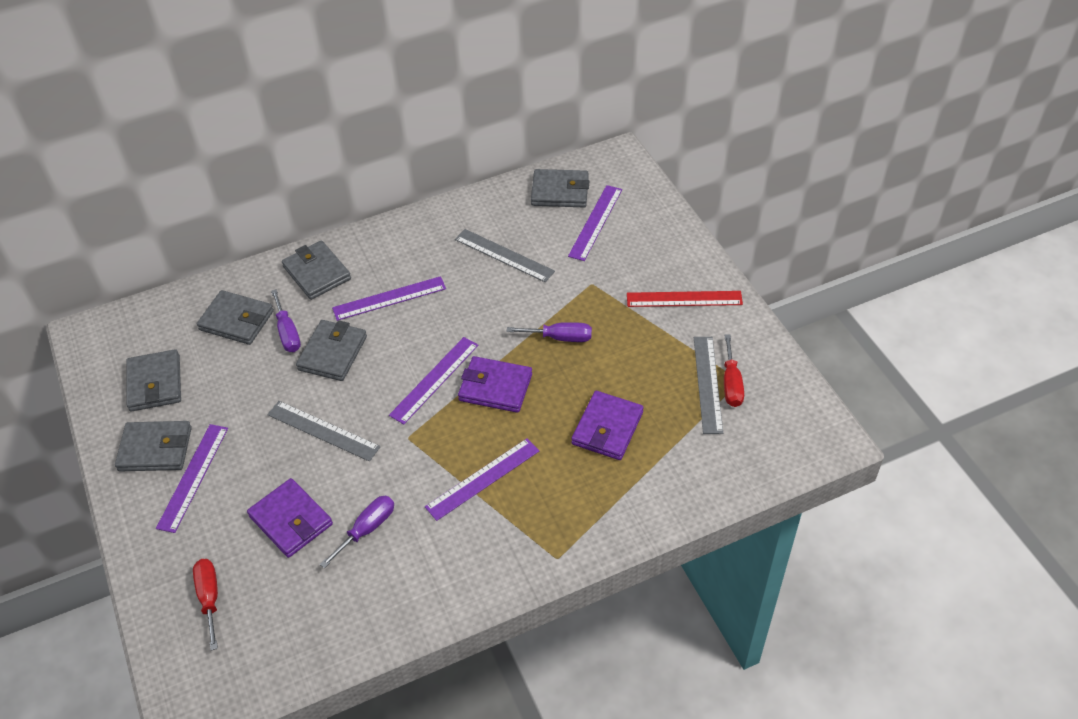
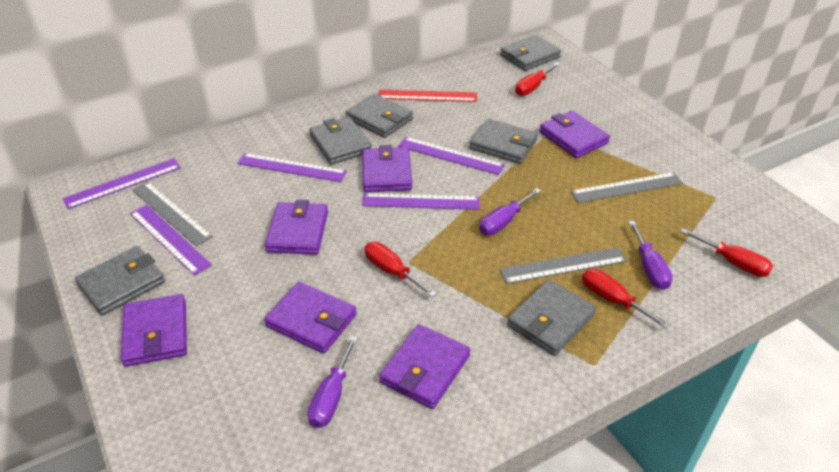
purple wallet: 3 -> 6
red screwdriver: 2 -> 4

